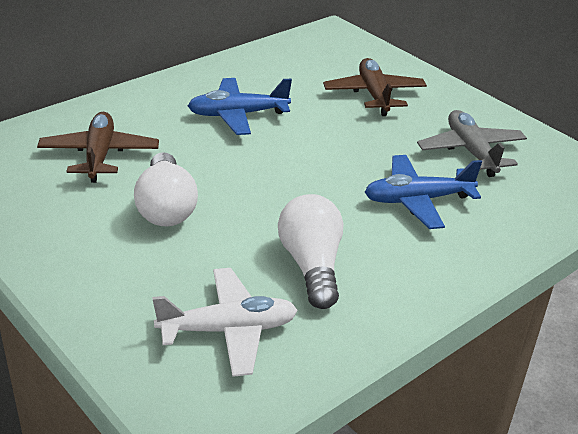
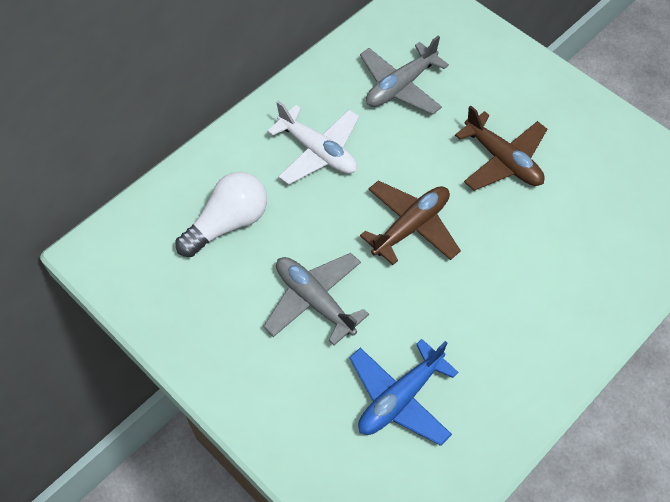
blue plane: 2 -> 1
grey plane: 1 -> 2
white light bulb: 2 -> 1

